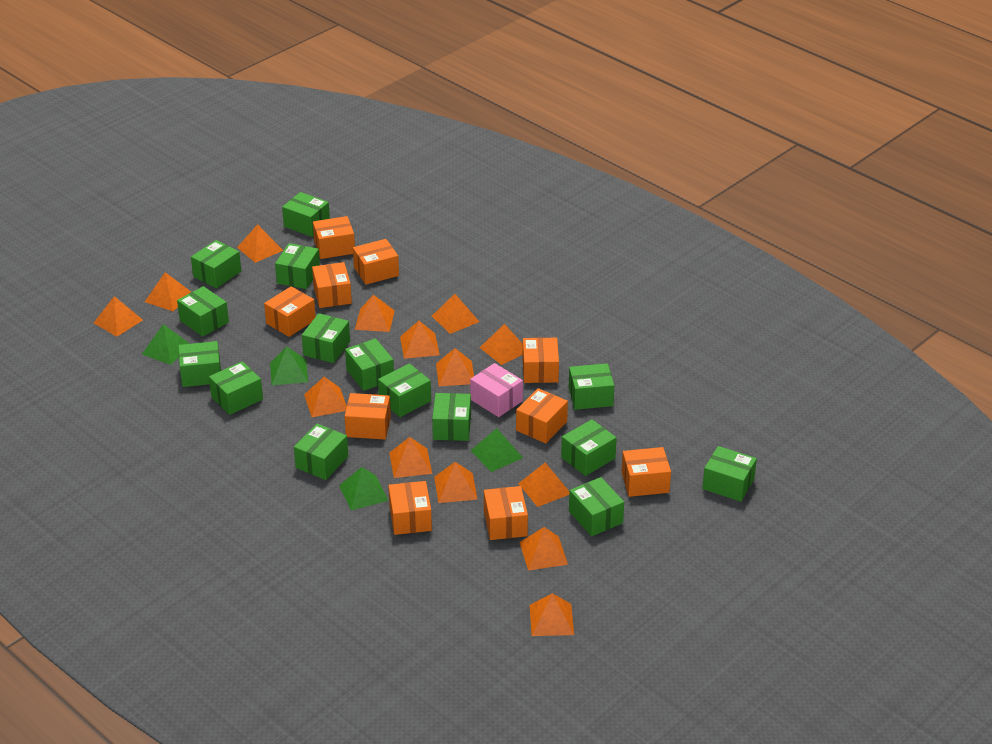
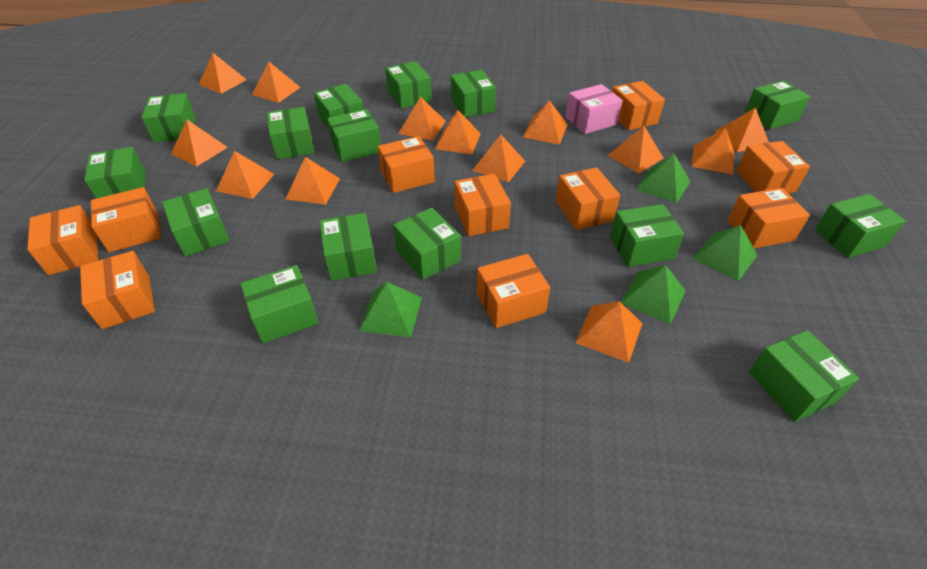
orange pyramid: 14 -> 13

